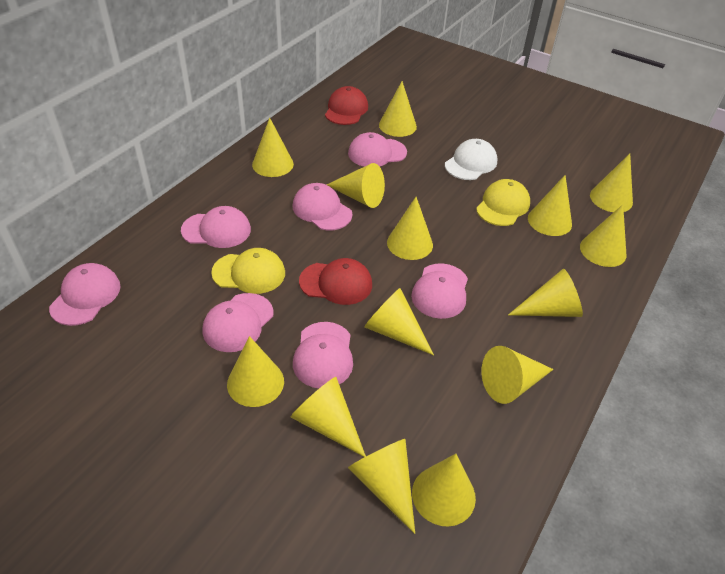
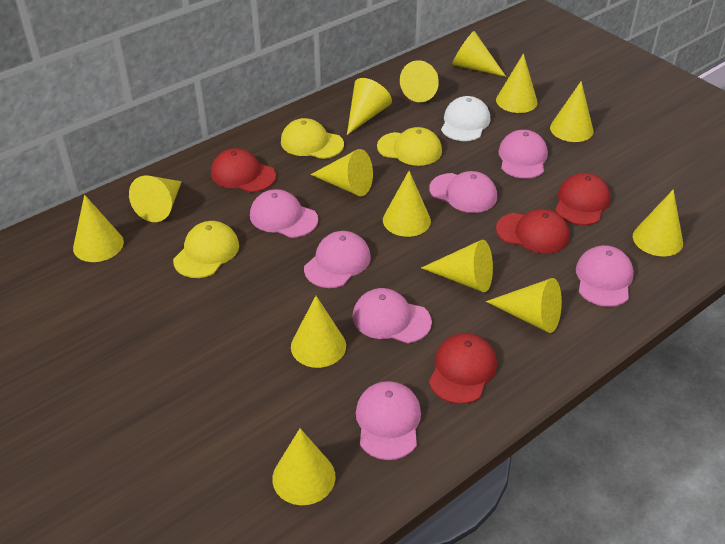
red cap: 2 -> 4
yellow cap: 2 -> 3

